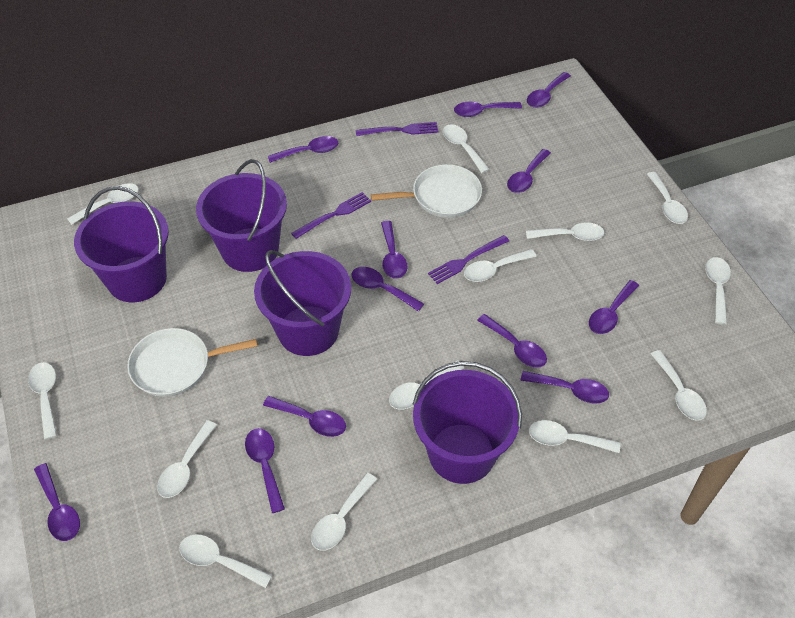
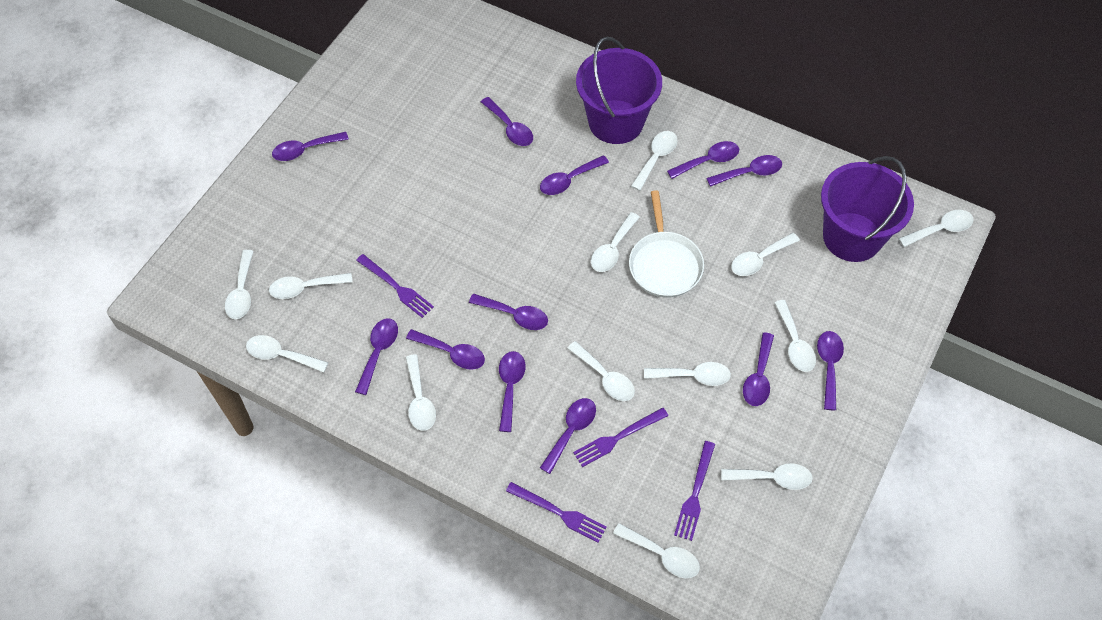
purple bucket: 4 -> 2
purple fork: 3 -> 4
white pan: 2 -> 1

